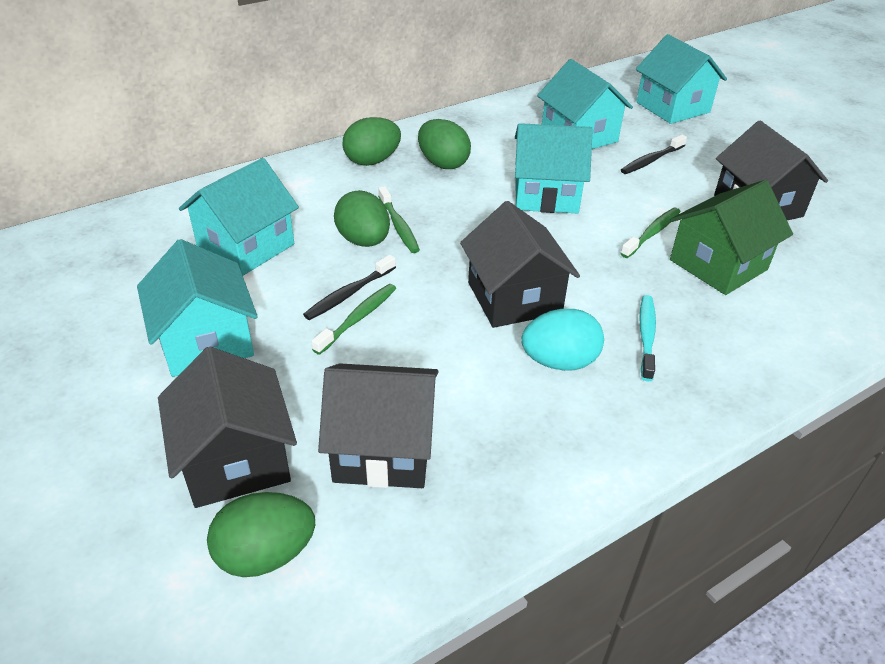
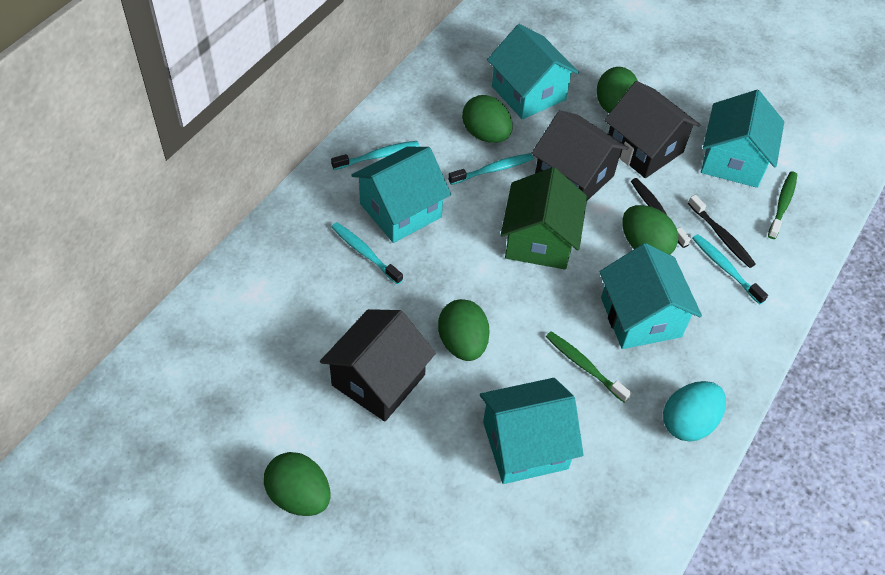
black house: 4 -> 3
green egg: 4 -> 5
green toothbrush: 3 -> 2
turquoise toothbrush: 1 -> 4

